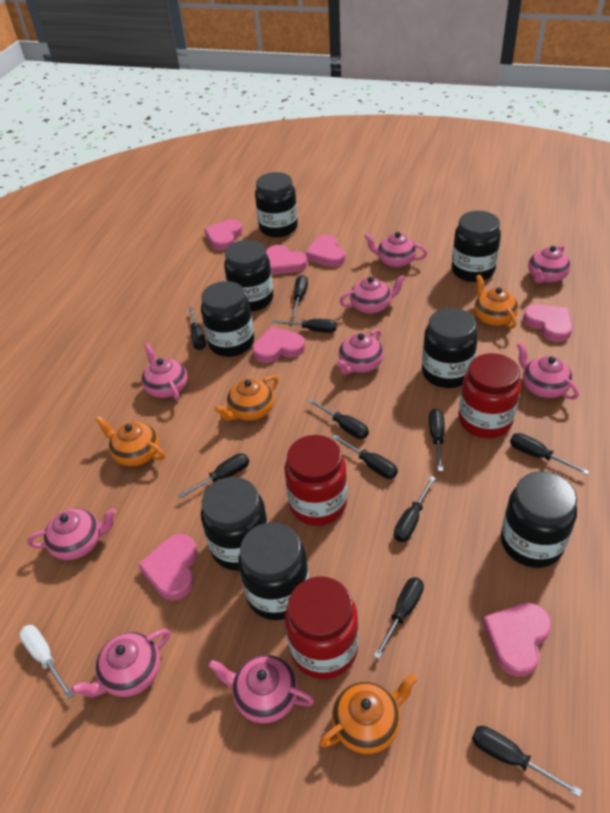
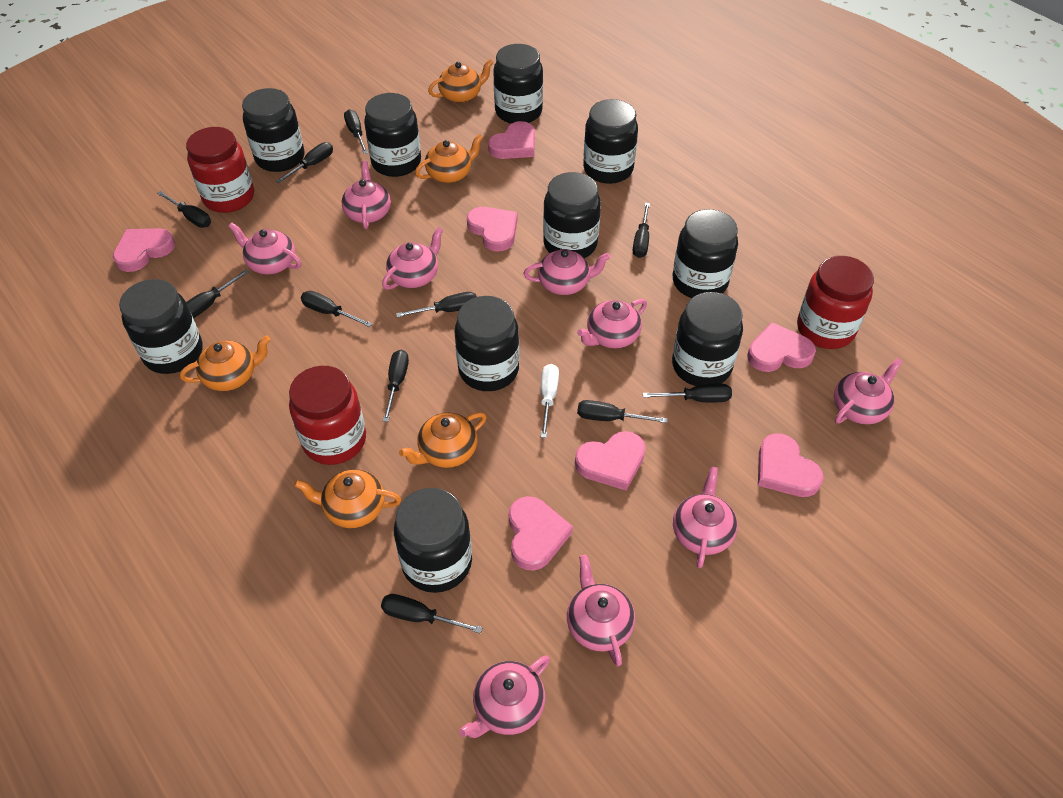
black jar: 8 -> 10
orange teapot: 4 -> 5

